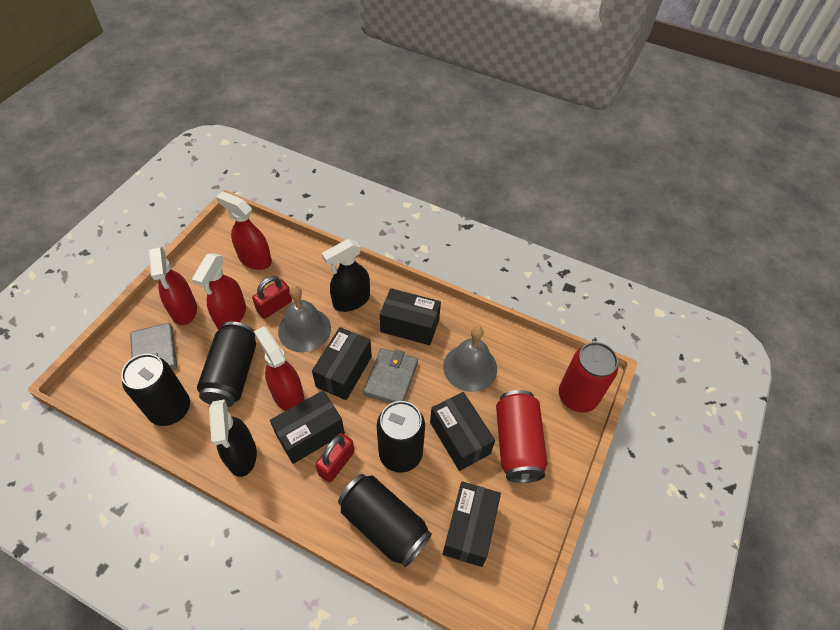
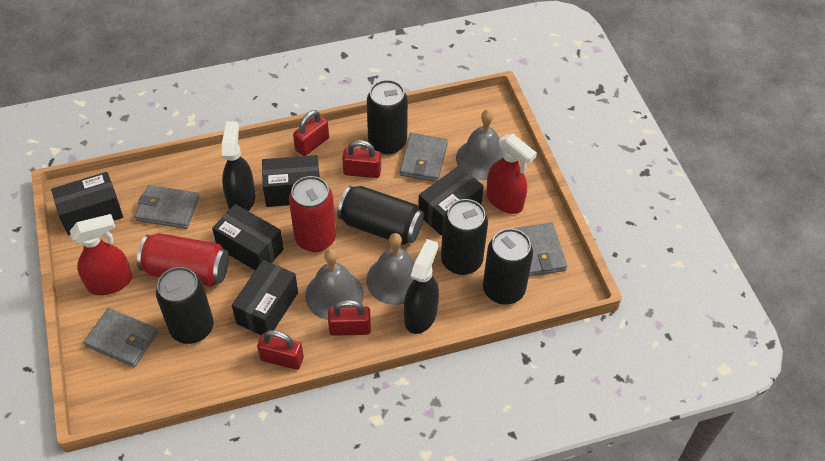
black can: 4 -> 5
grey bell: 2 -> 3
grey wallet: 2 -> 4
red padlock: 2 -> 4
red spray bottle: 4 -> 2

